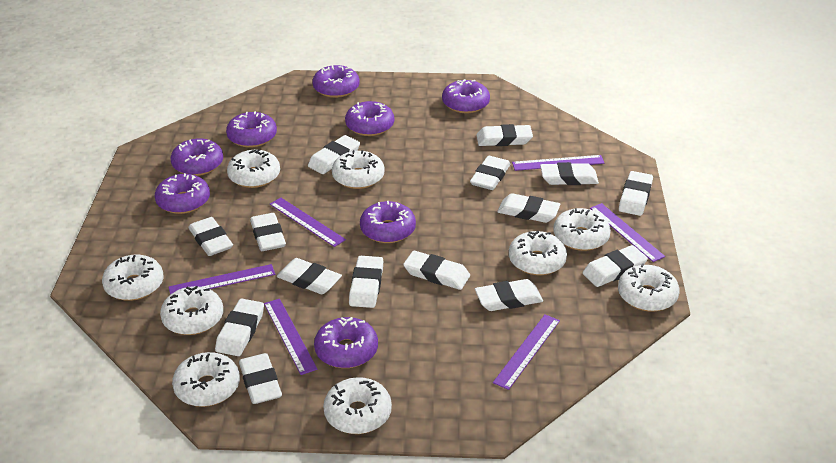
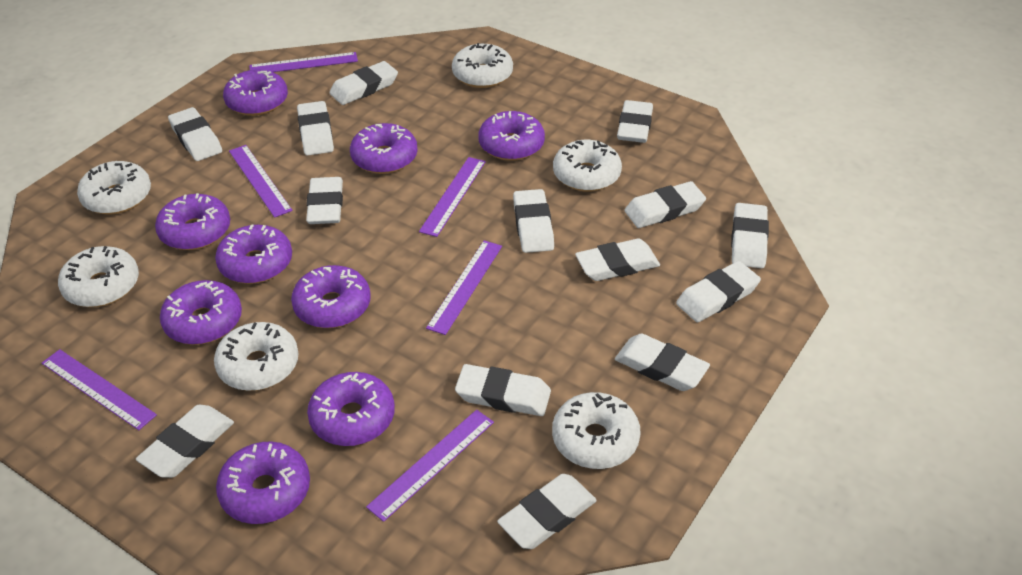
purple donut: 8 -> 9
white donut: 9 -> 6
white eraser: 15 -> 14

